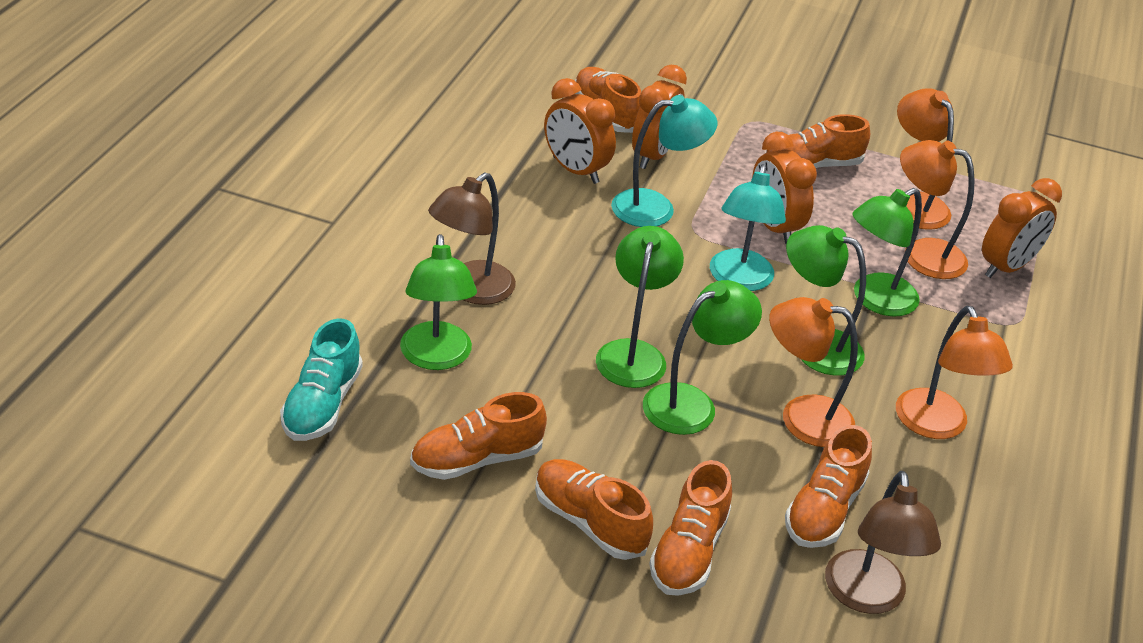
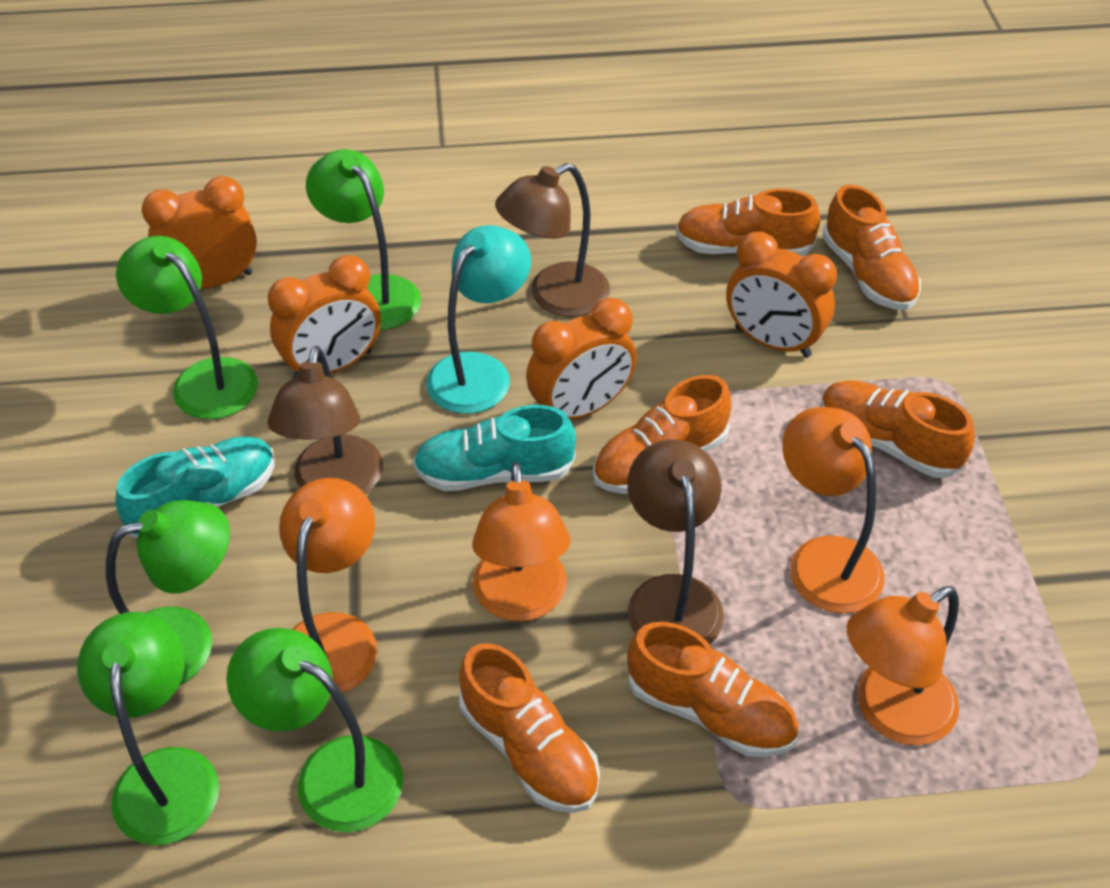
brown lamp: 2 -> 3
turquoise lamp: 2 -> 1
turquoise shoe: 1 -> 2

